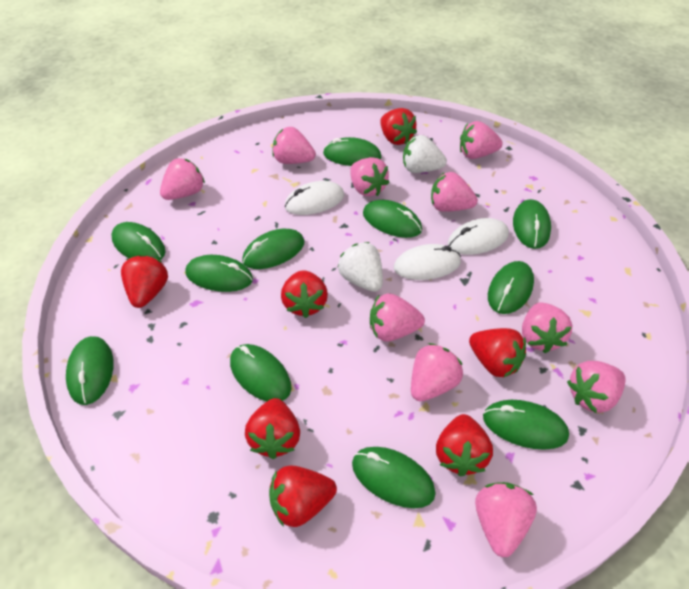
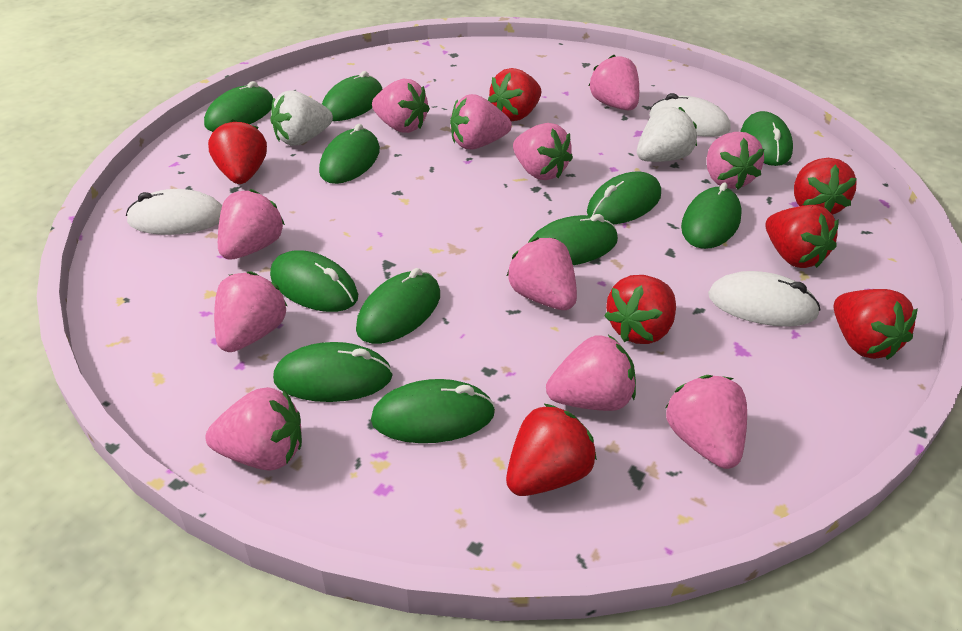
pink strawberry: 10 -> 11

